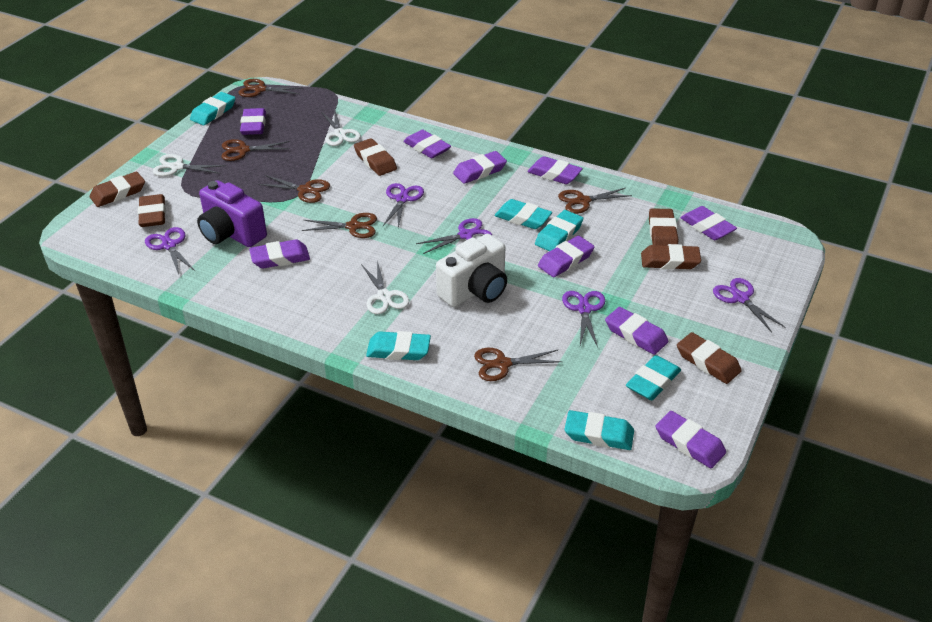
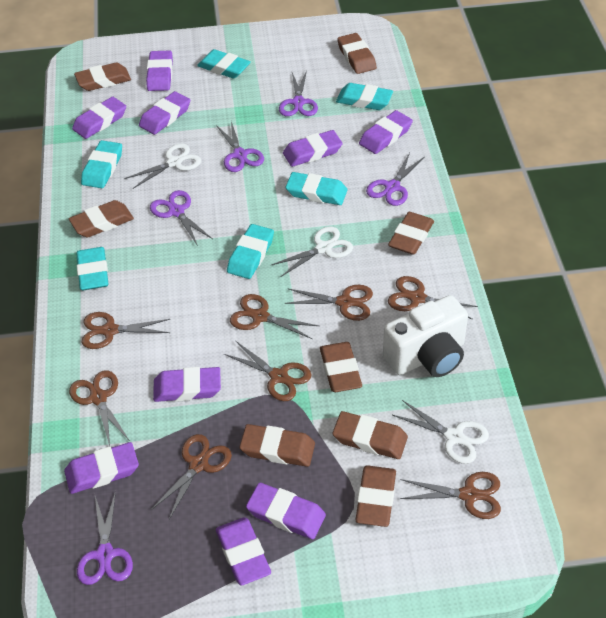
brown eraser: 6 -> 8
brown scissors: 6 -> 8
purple camera: 1 -> 0

